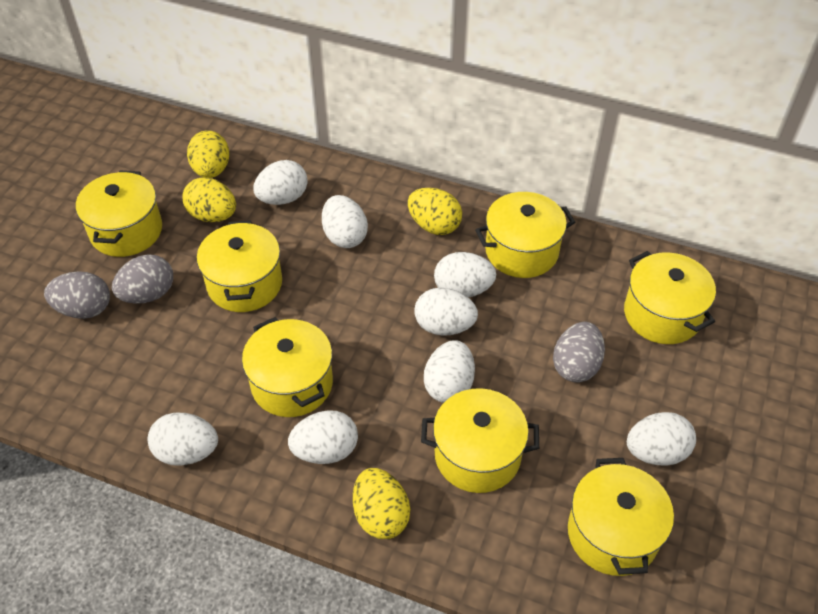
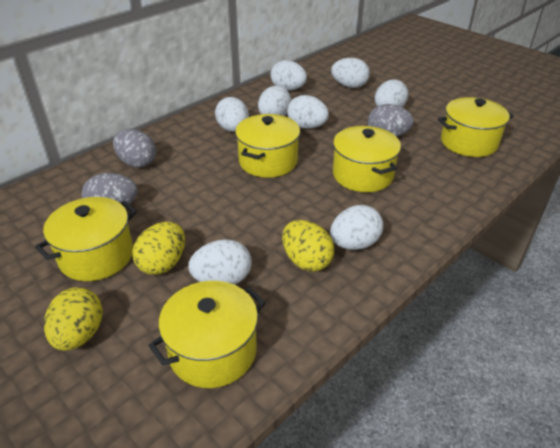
yellow egg: 4 -> 3
yellow pot: 7 -> 5

